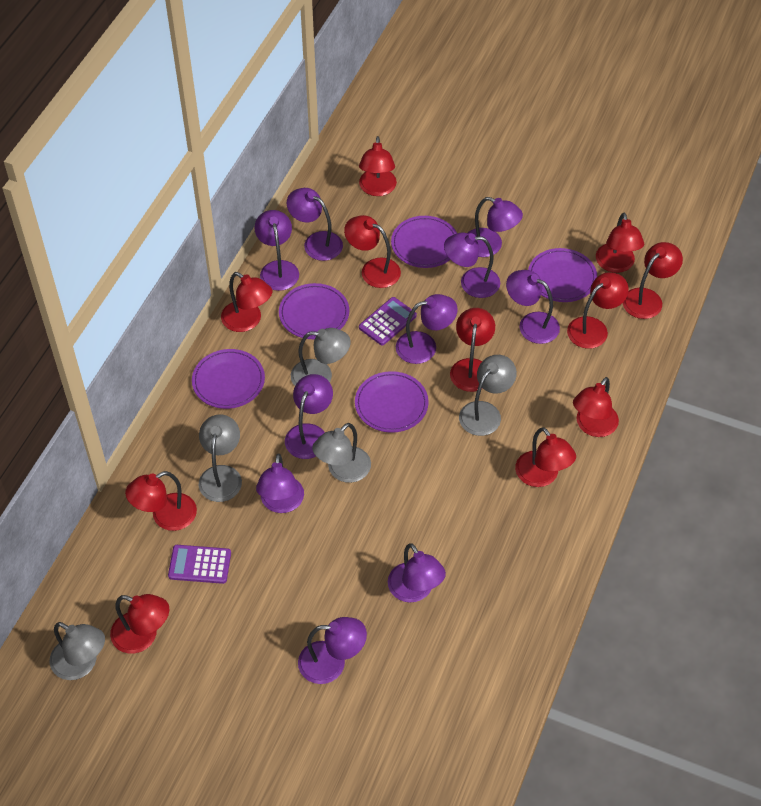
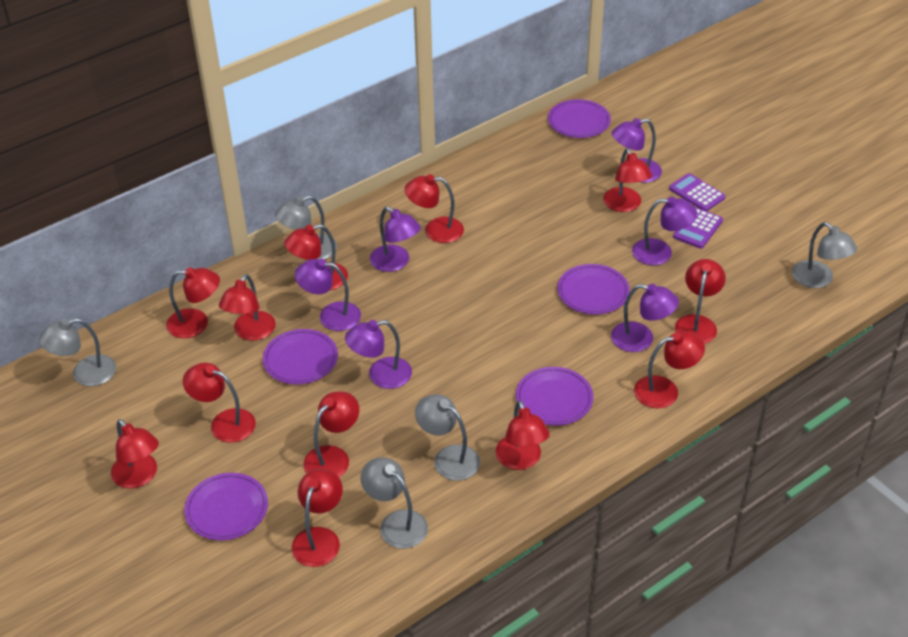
purple lamp: 10 -> 6
red lamp: 11 -> 12

